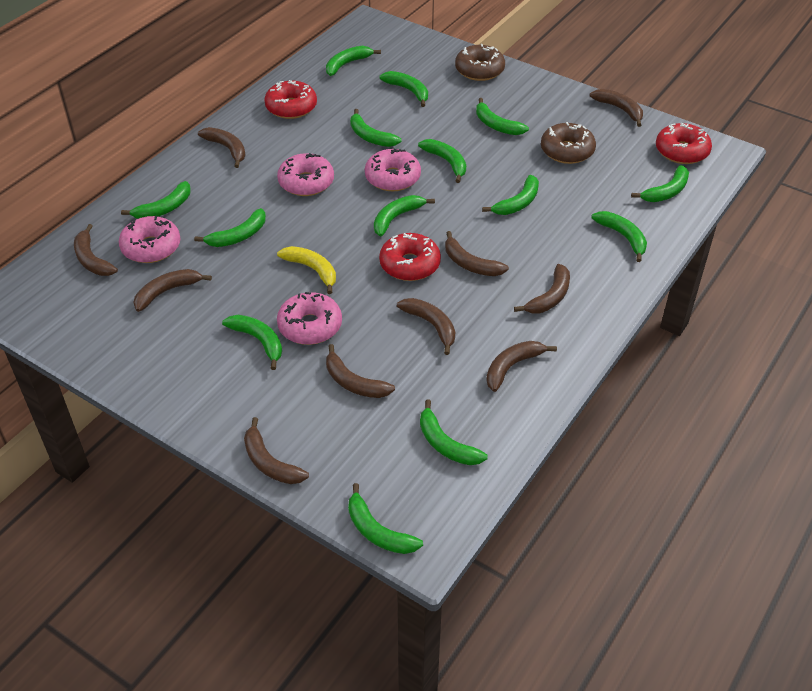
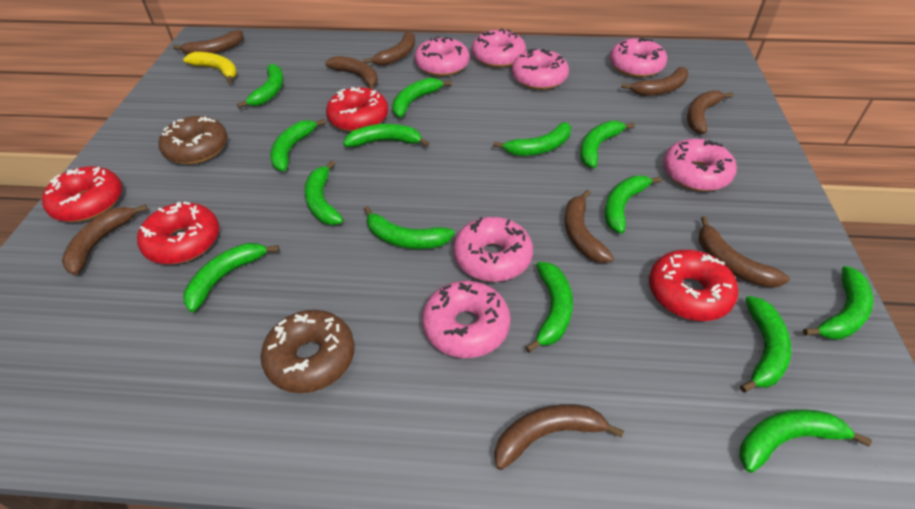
brown banana: 10 -> 9
pink donut: 4 -> 7
red donut: 3 -> 4

